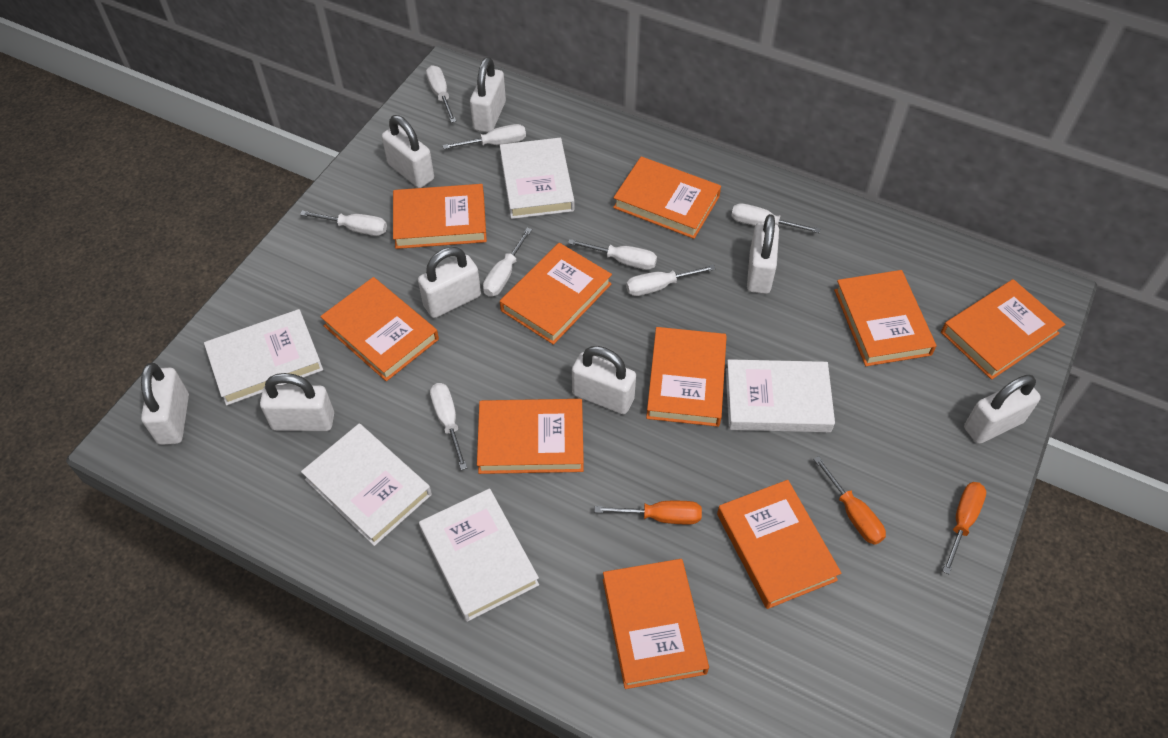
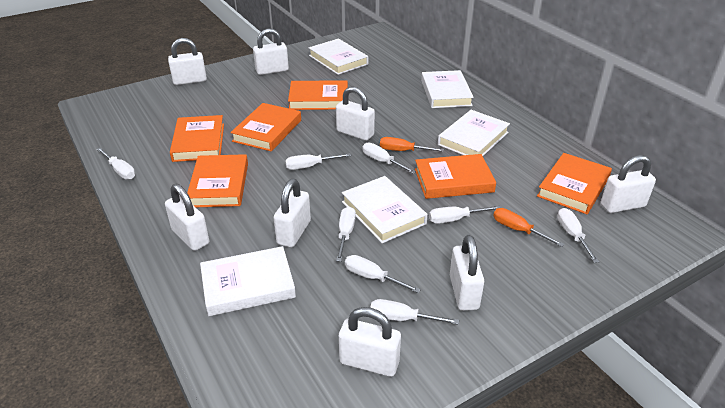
orange book: 10 -> 6
orange screwdriver: 3 -> 2

